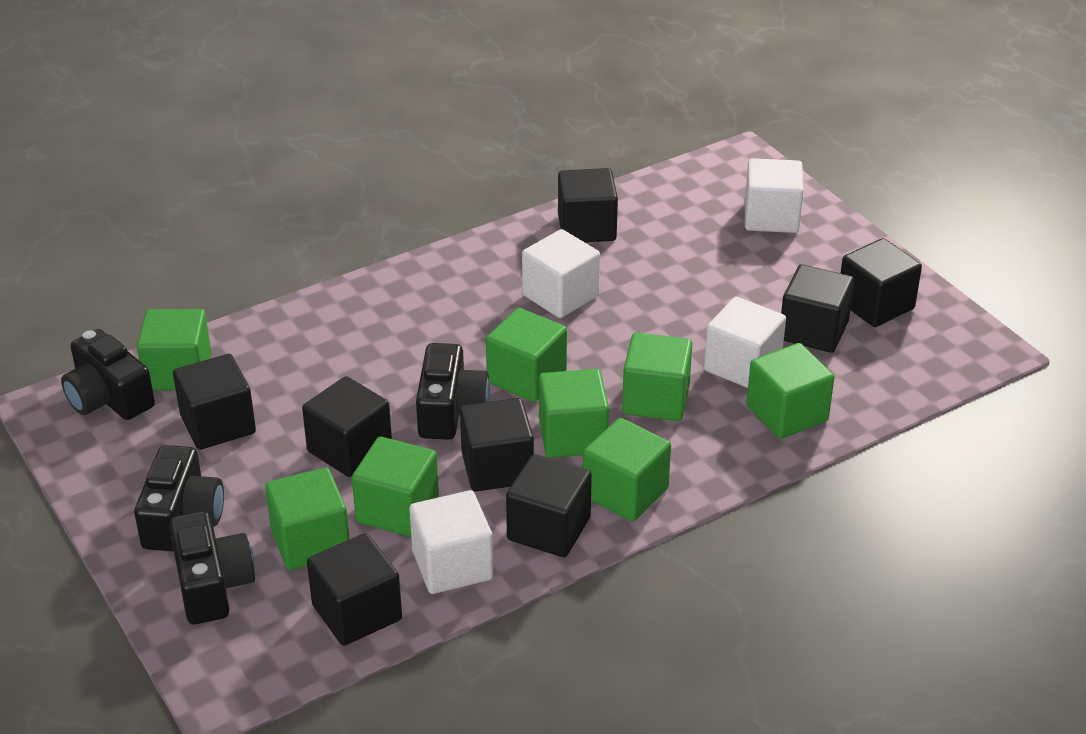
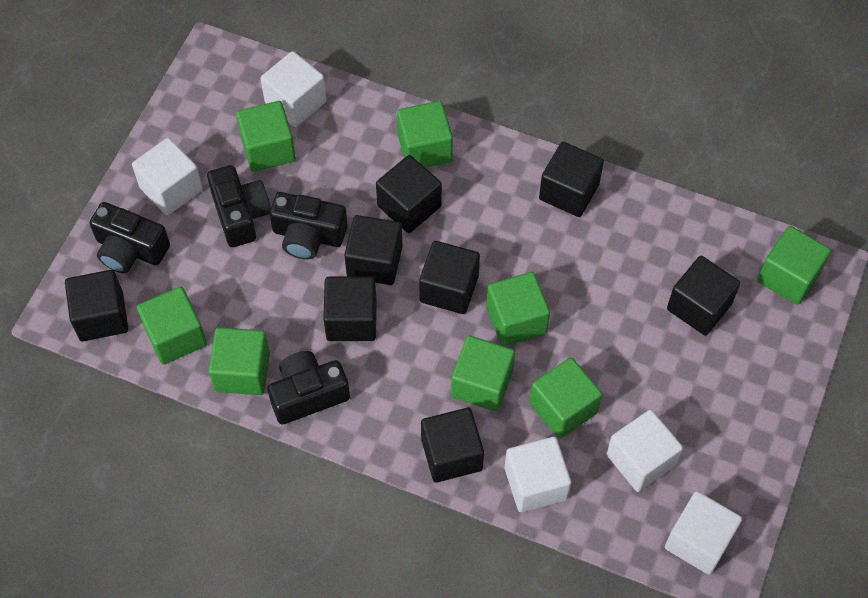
white cube: 4 -> 5

